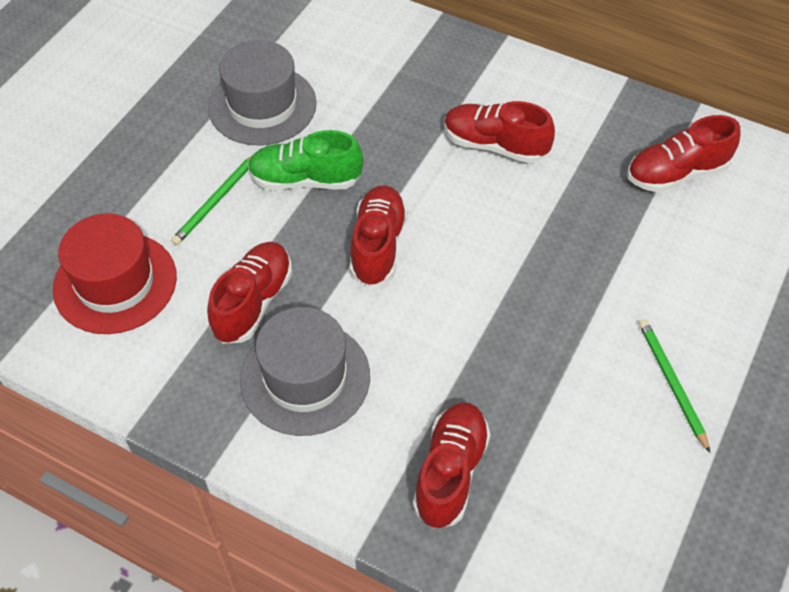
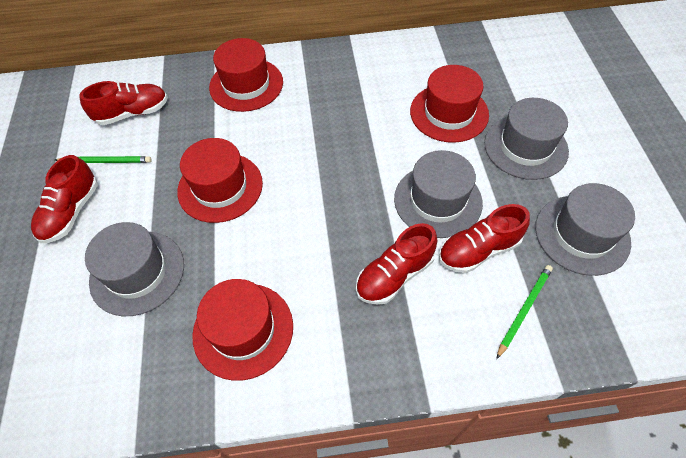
green shoe: 1 -> 0
grey hat: 2 -> 4
red hat: 1 -> 4
red shoe: 5 -> 4

